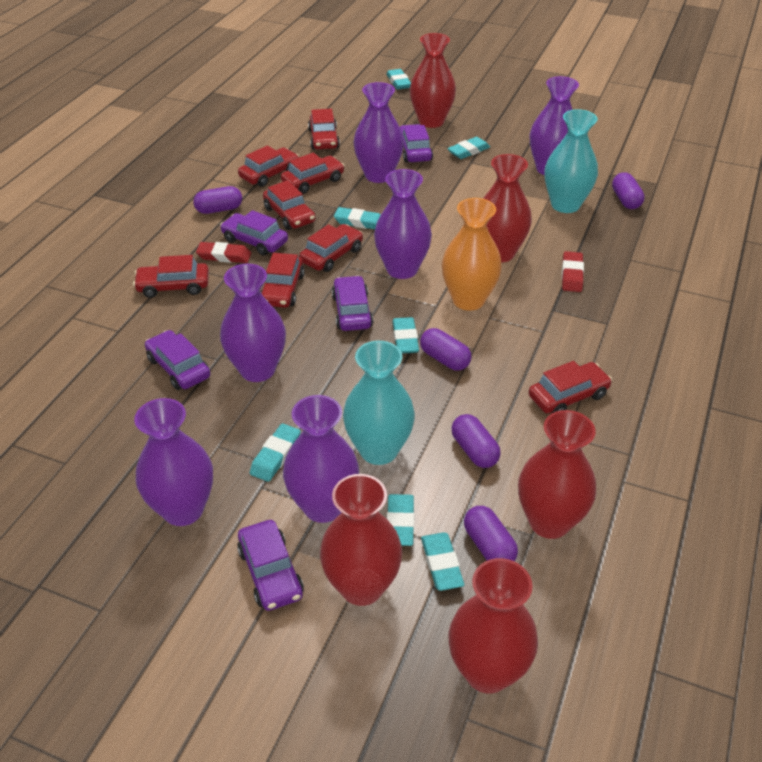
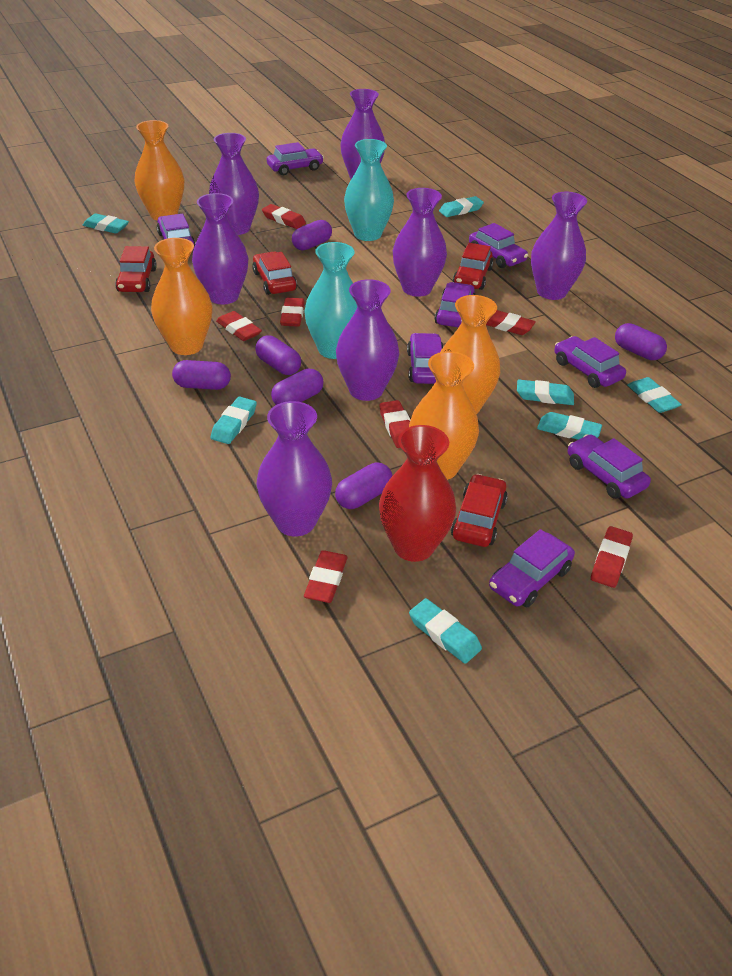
orange vase: 1 -> 4
purple capsule: 5 -> 6
purple car: 5 -> 8
purple vase: 6 -> 7
red car: 8 -> 4
red eraser: 2 -> 7
red vase: 5 -> 1

